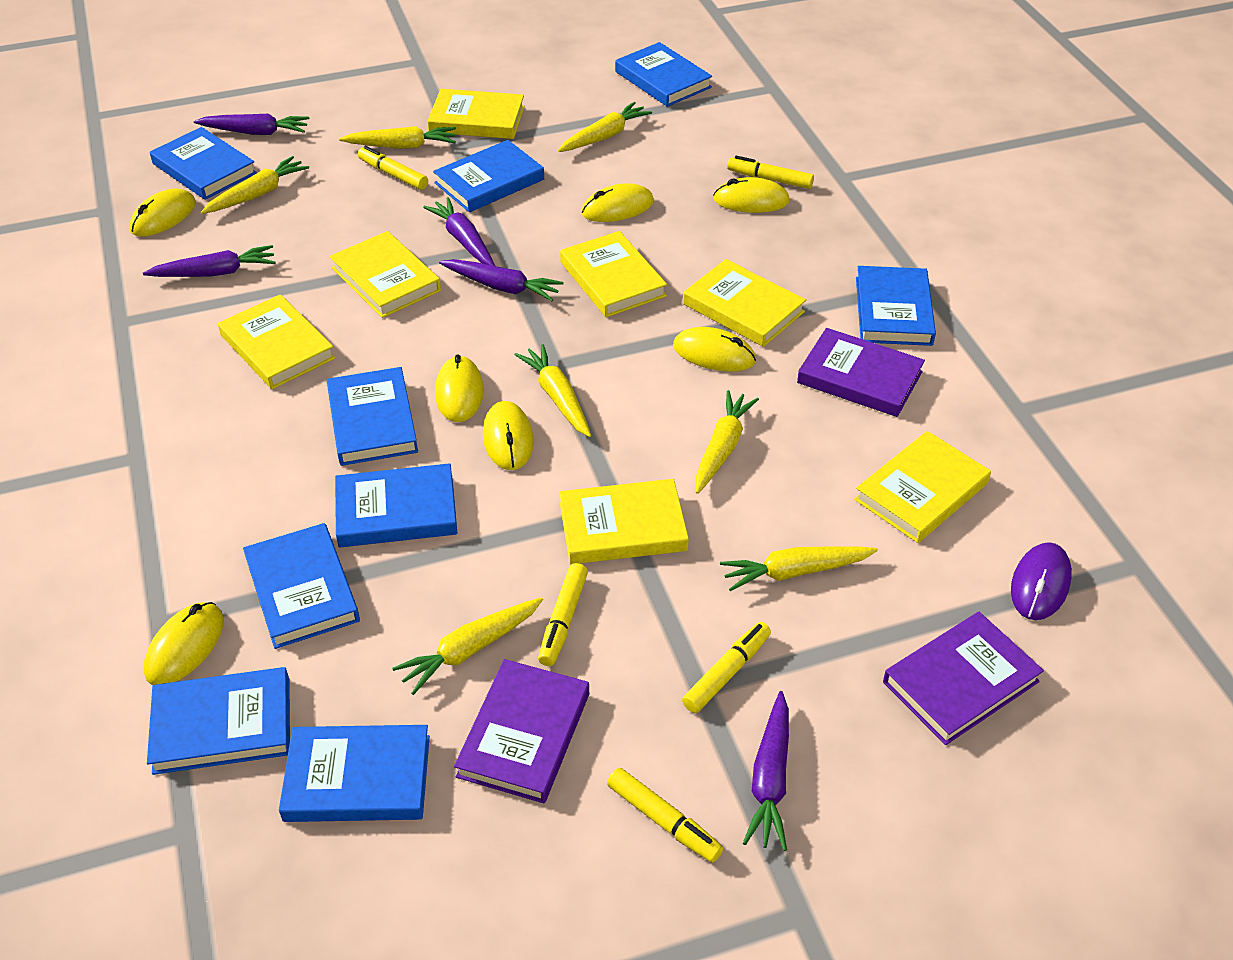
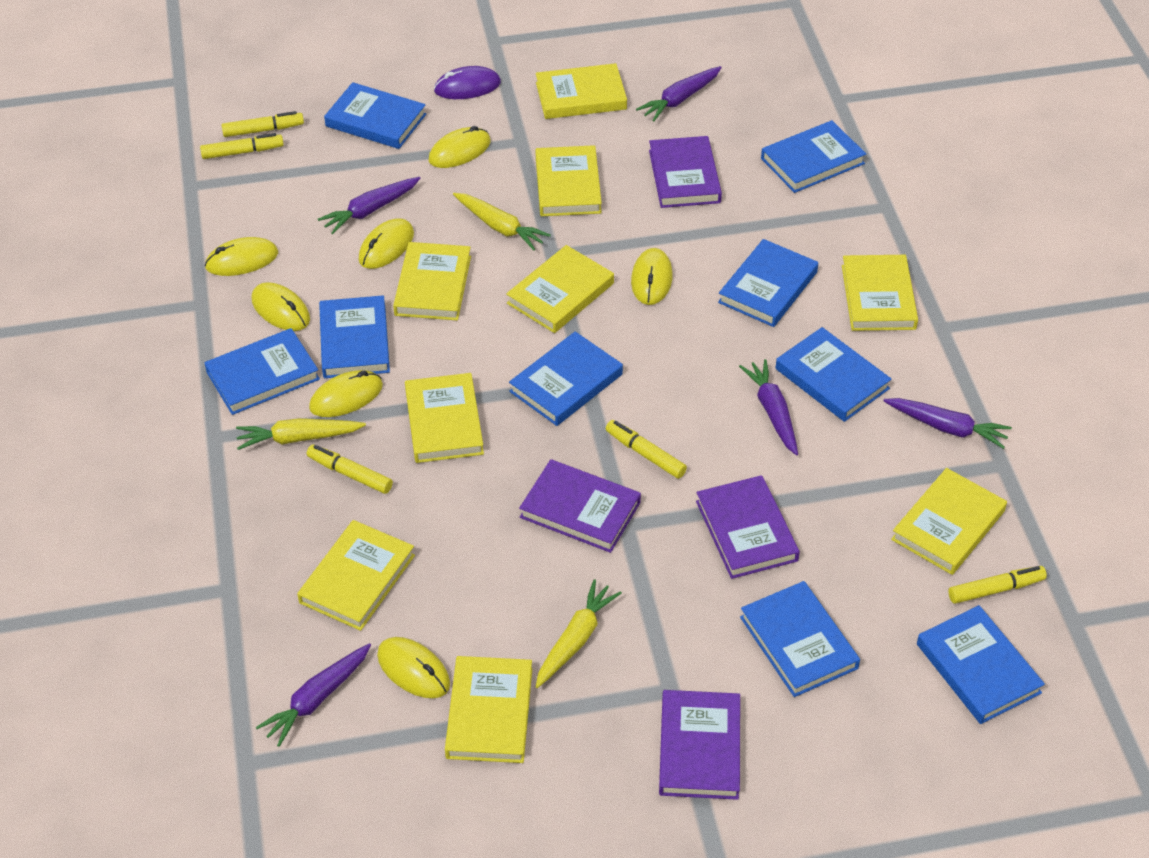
purple book: 3 -> 4
yellow book: 7 -> 9
yellow carrot: 7 -> 3

